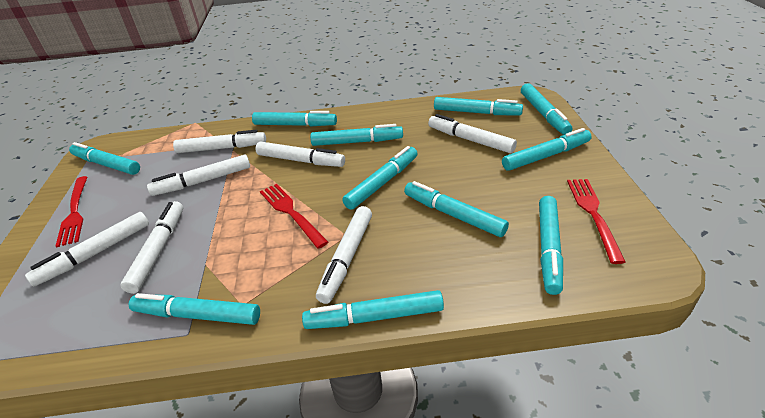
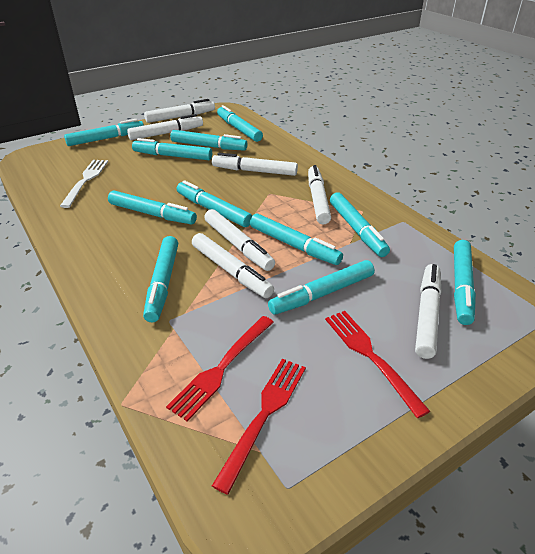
white fork: 0 -> 1

